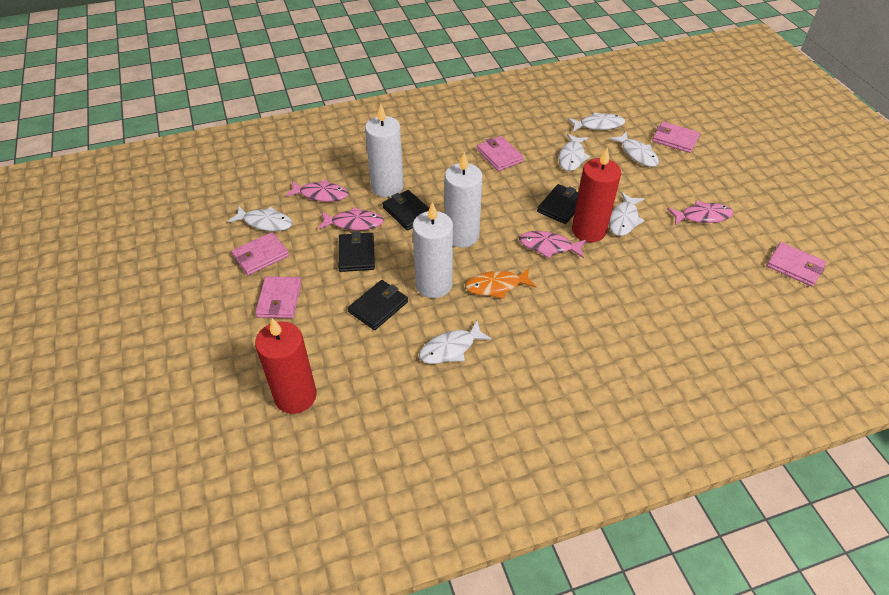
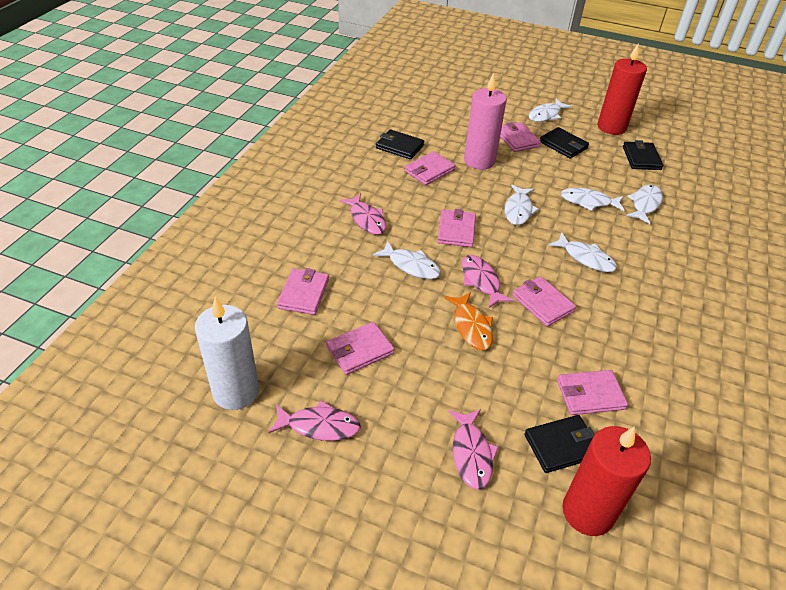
pink candle: 0 -> 1
pink wallet: 5 -> 7
white candle: 3 -> 1

